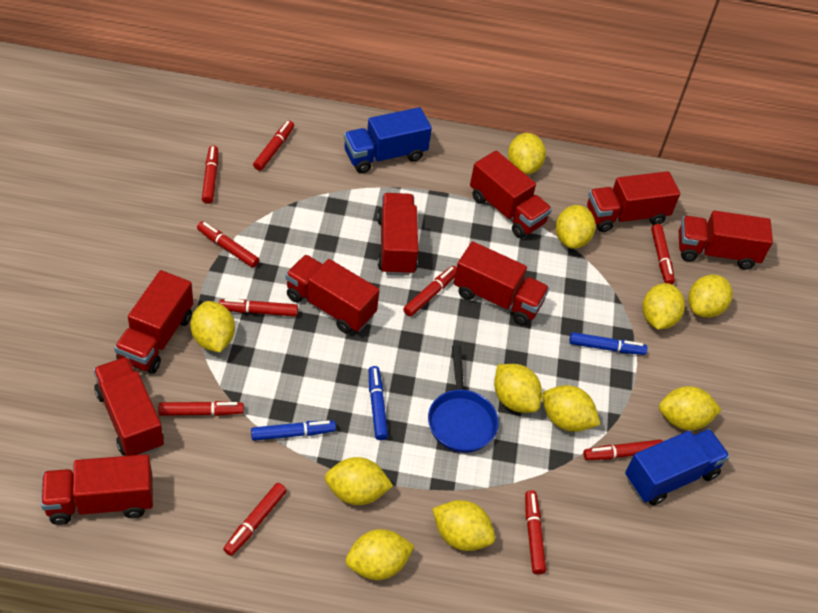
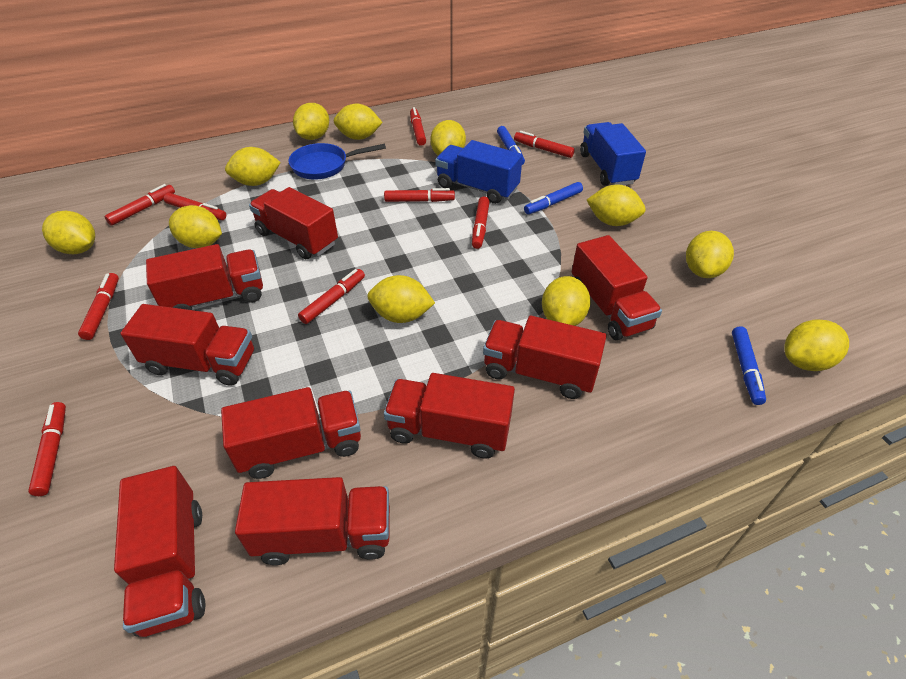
red marker: 10 -> 9

